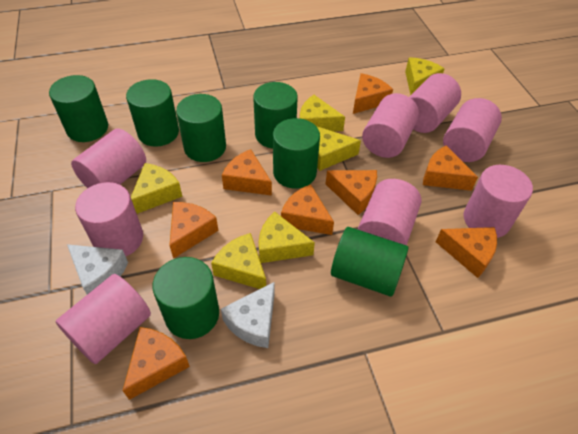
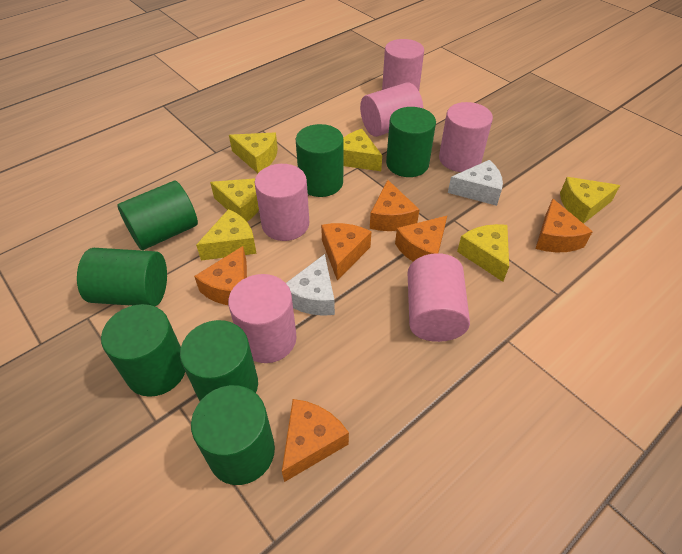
orange cheese: 8 -> 6
pink cylinder: 8 -> 6

